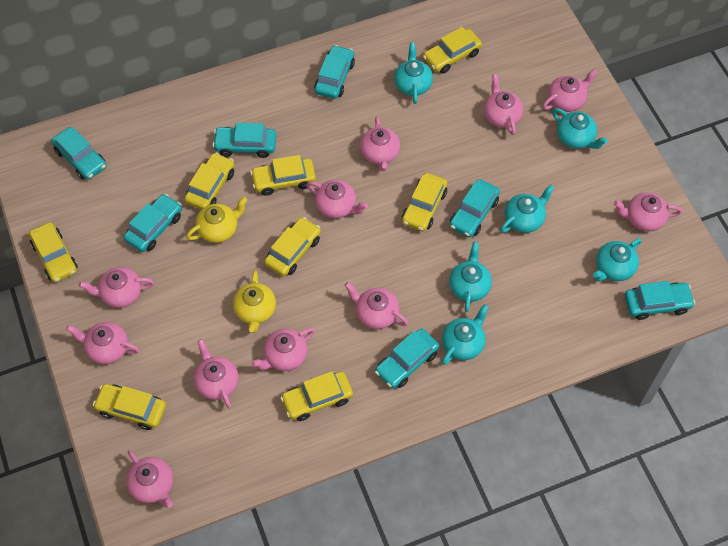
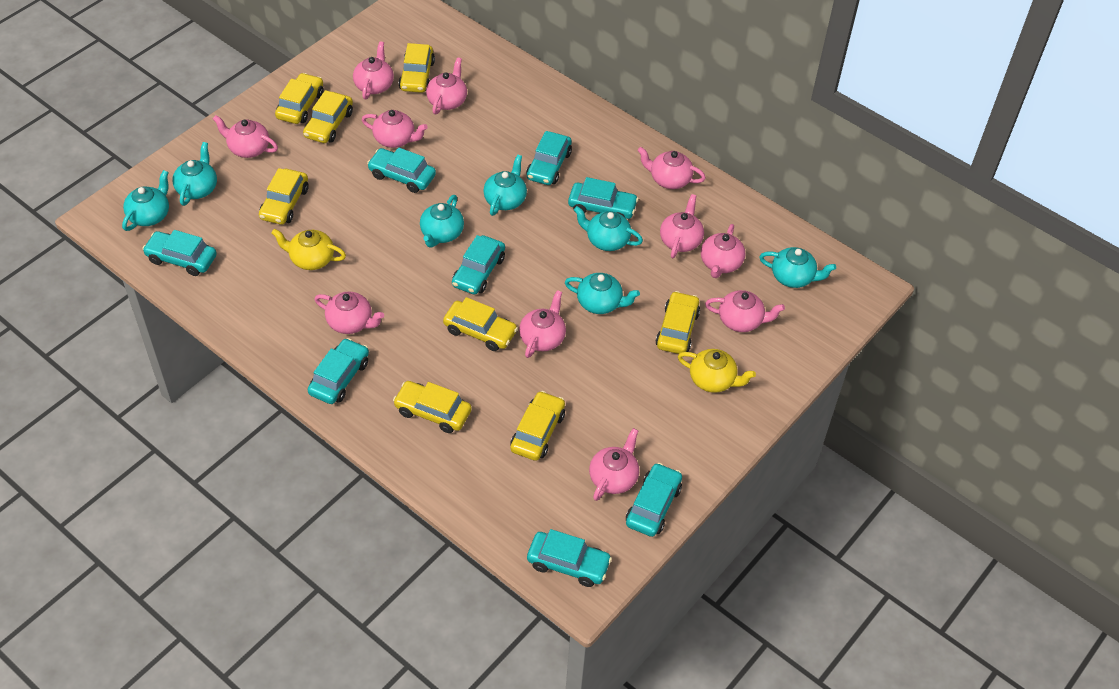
turquoise car: 7 -> 8
turquoise teapot: 6 -> 7

